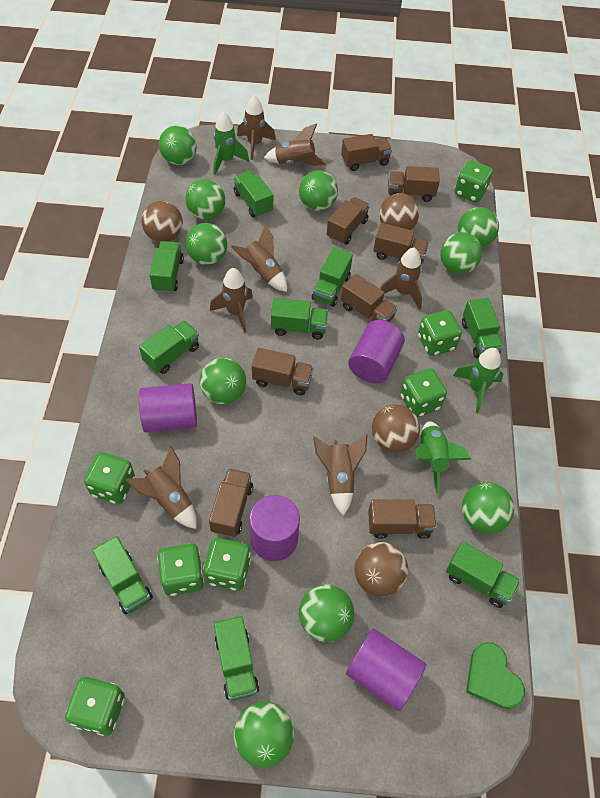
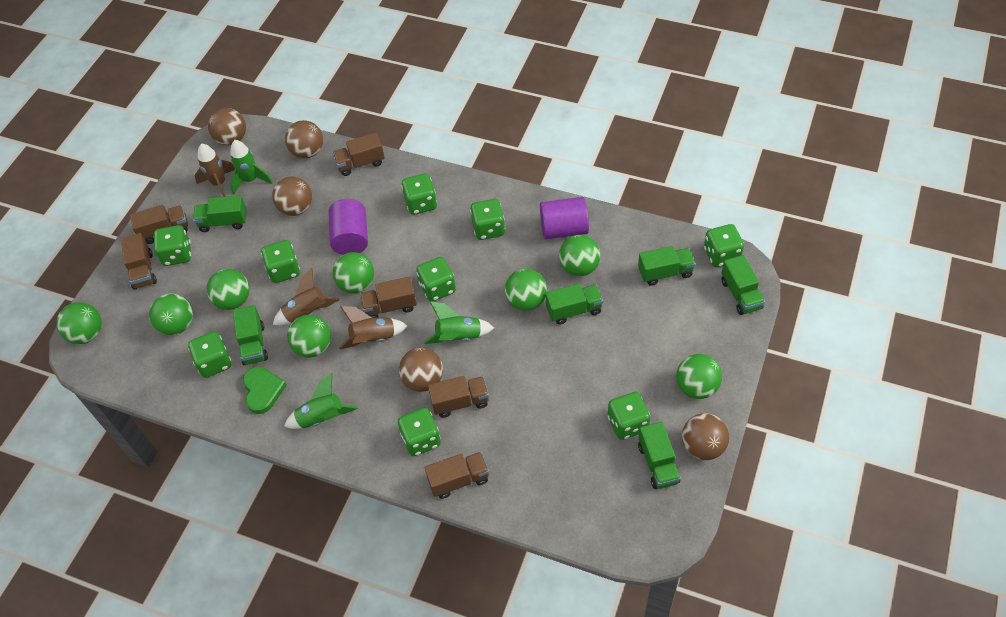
brown ball: 4 -> 5
brown rocket: 7 -> 3
brown truck: 8 -> 6
green ball: 10 -> 8
green dice: 7 -> 9
green truck: 9 -> 6
purple cylinder: 4 -> 2

